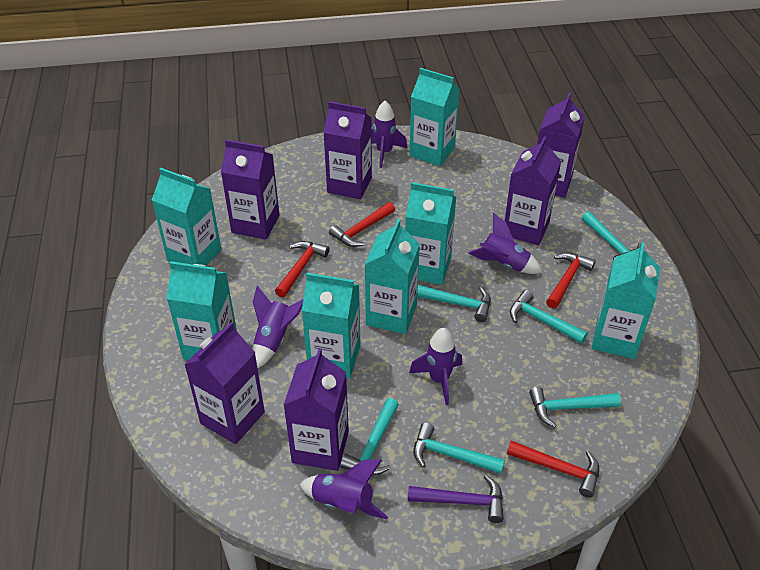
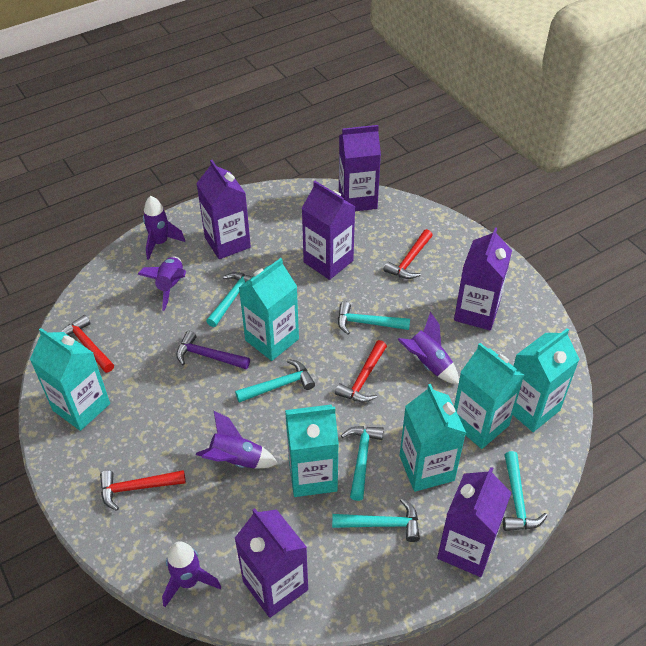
turquoise carton: 7 -> 6

